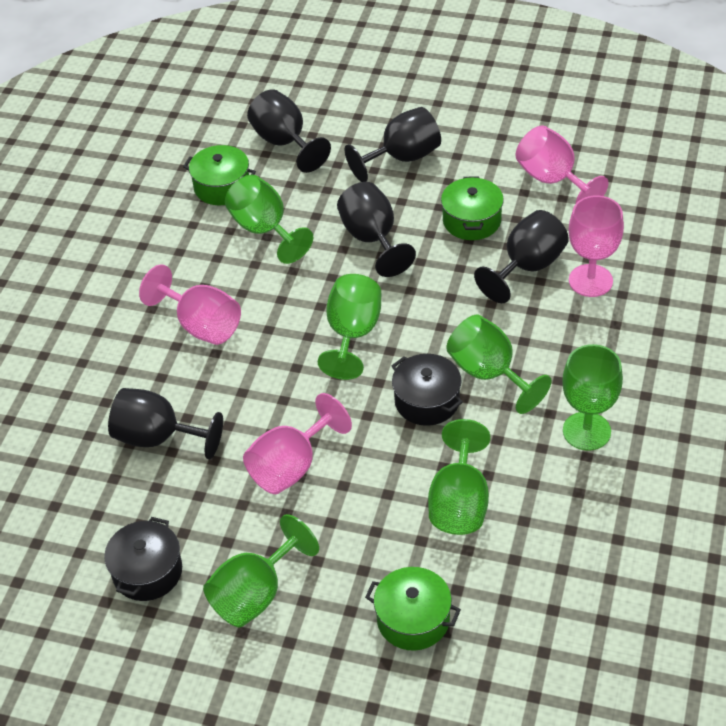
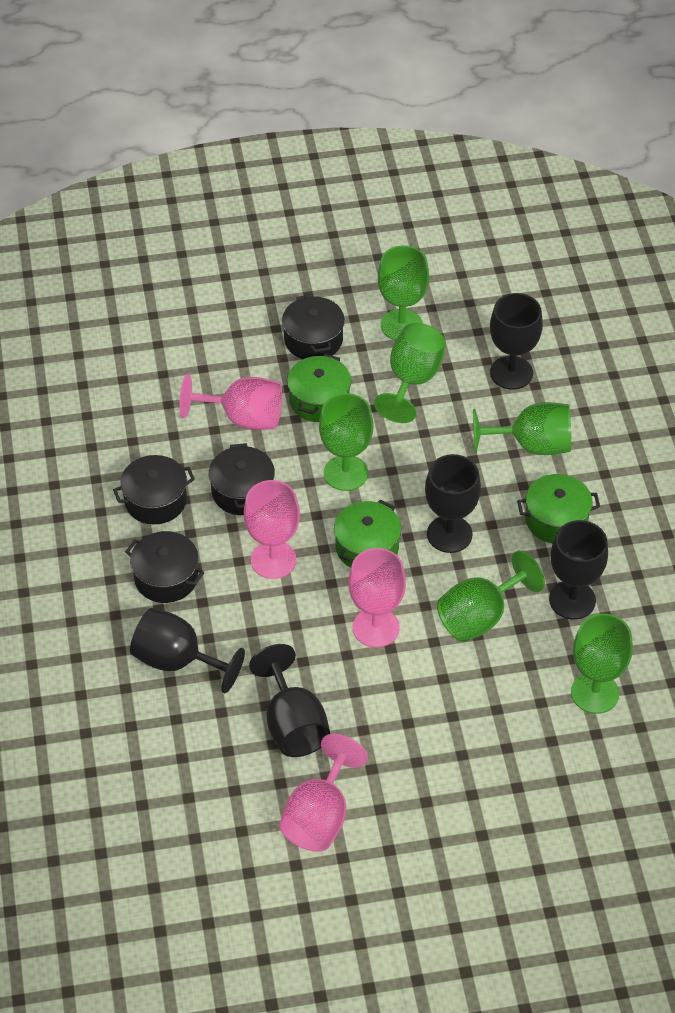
black pot: 2 -> 4

